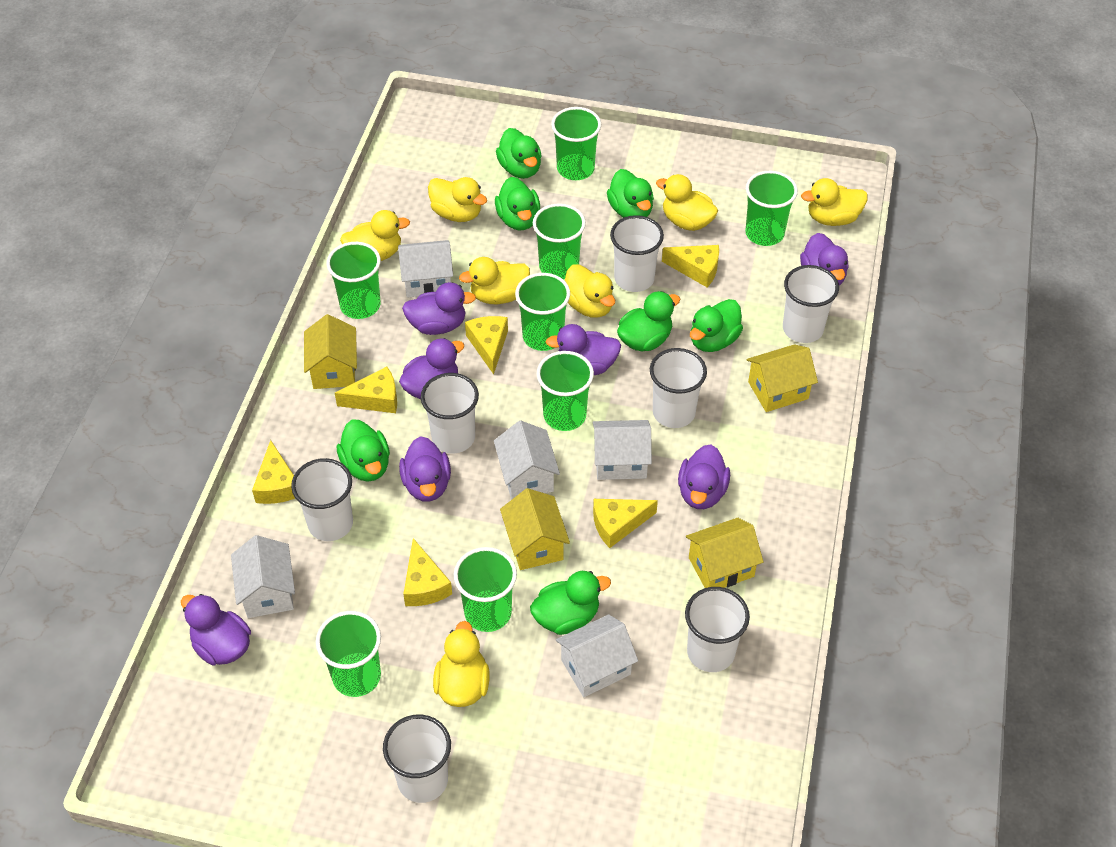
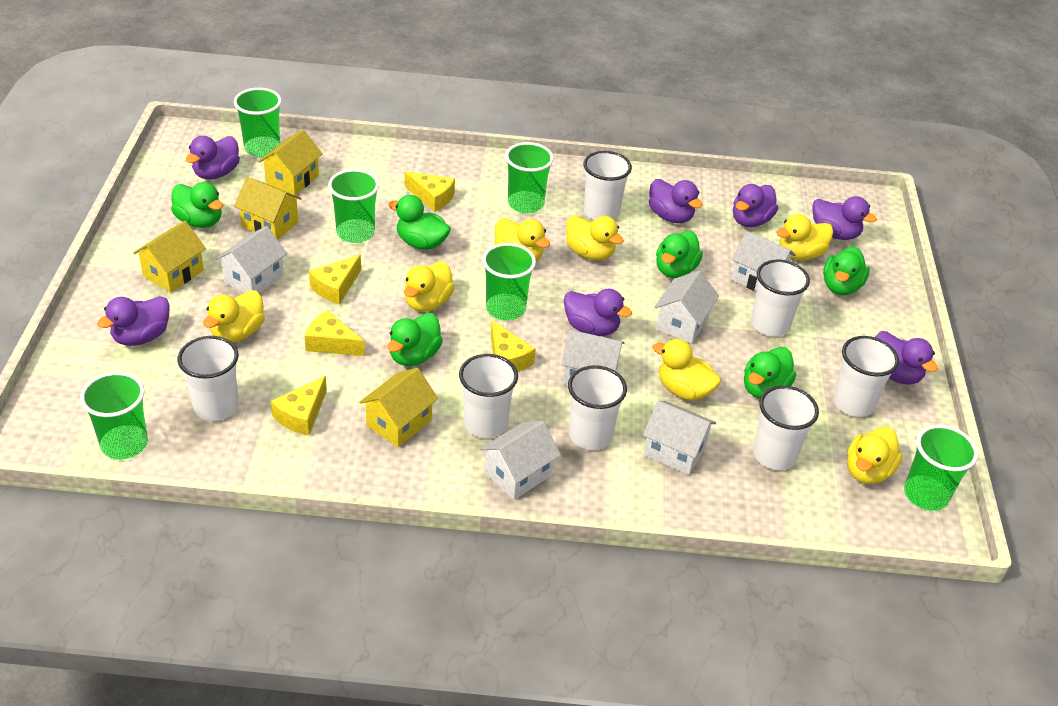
green cup: 8 -> 6
green duck: 7 -> 6
white house: 5 -> 6
yellow cheese: 6 -> 5

